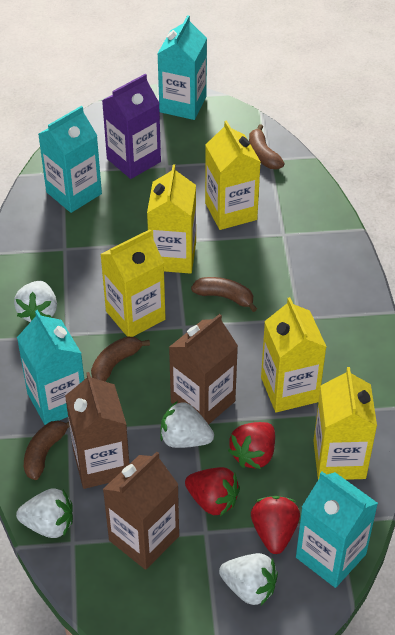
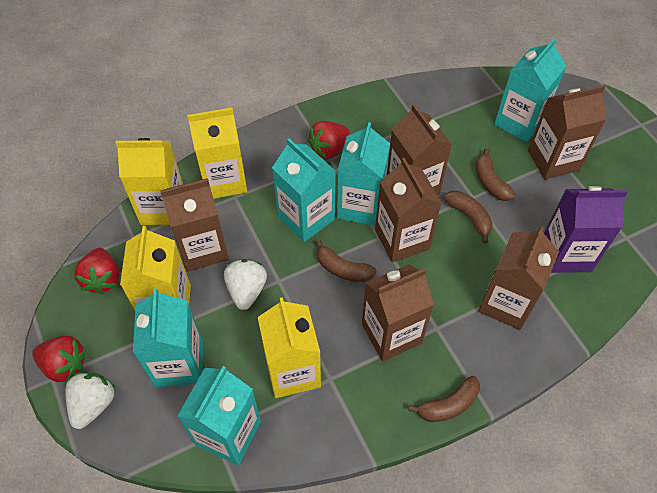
brown carton: 3 -> 6
turquoise carton: 4 -> 5
white strawberry: 4 -> 2
yellow carton: 5 -> 4

